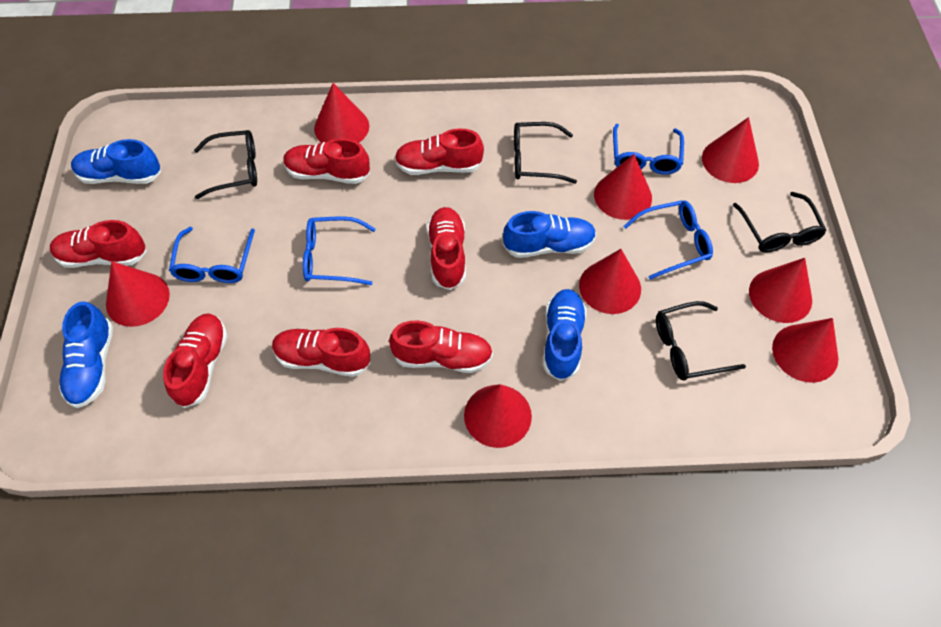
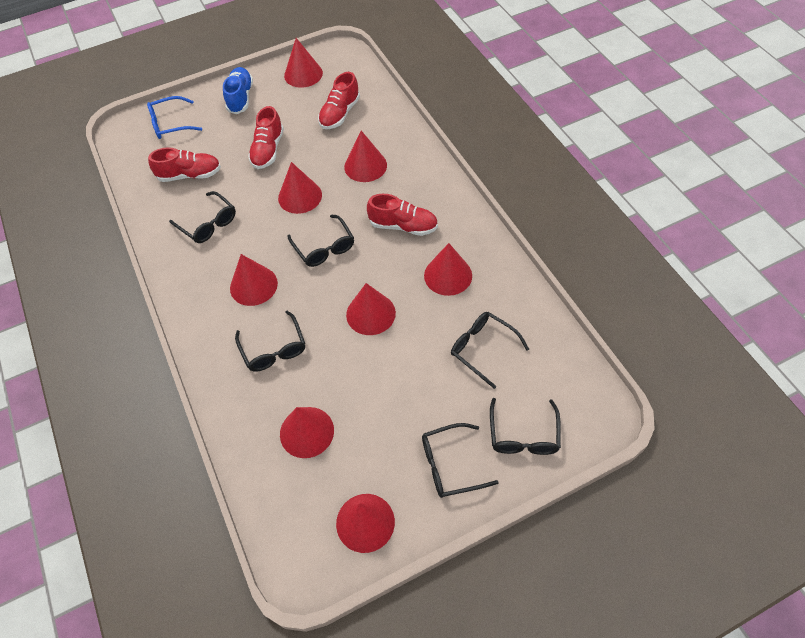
black glasses: 4 -> 6
blue glasses: 4 -> 1
blue shoe: 4 -> 1
red shoe: 7 -> 4

